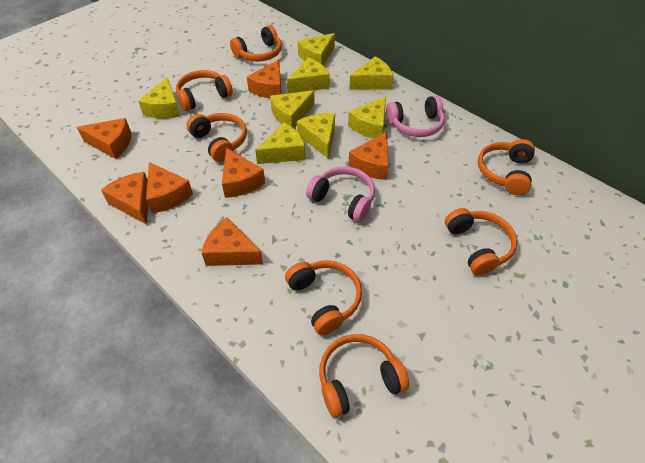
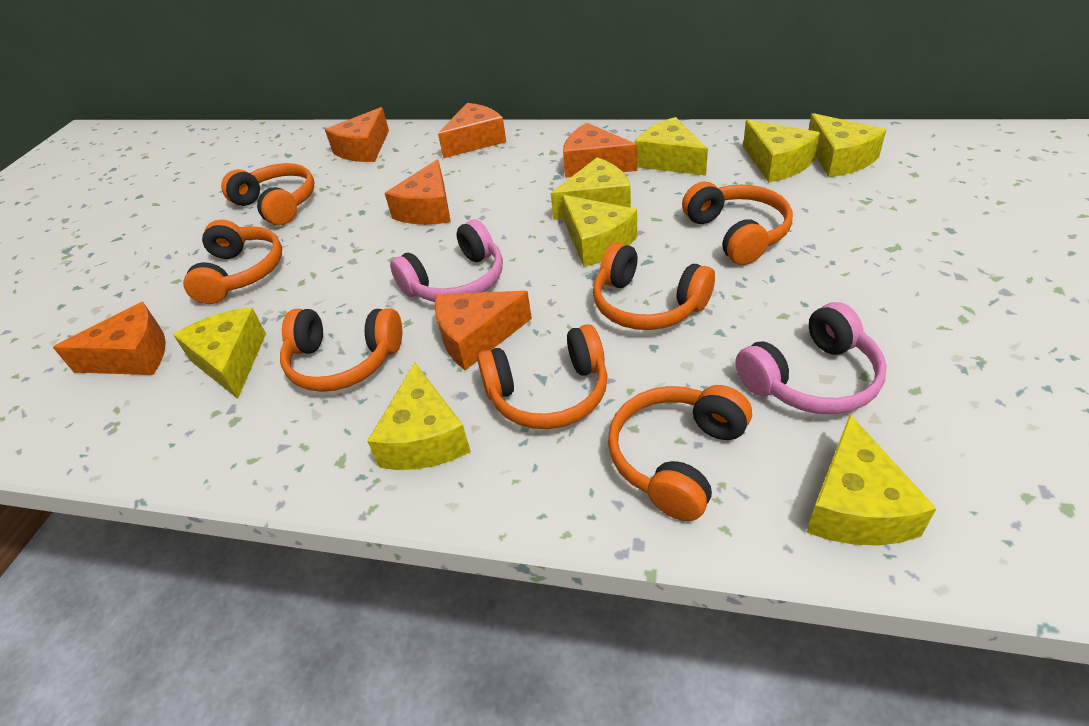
orange cheese: 7 -> 6

